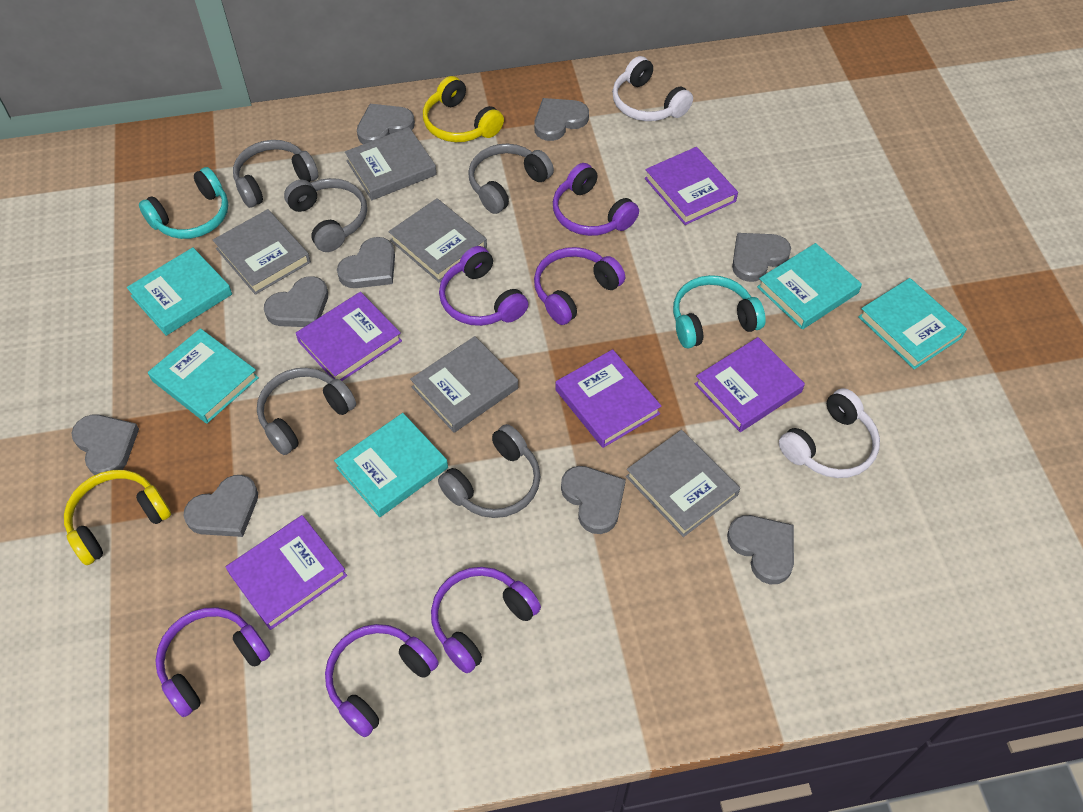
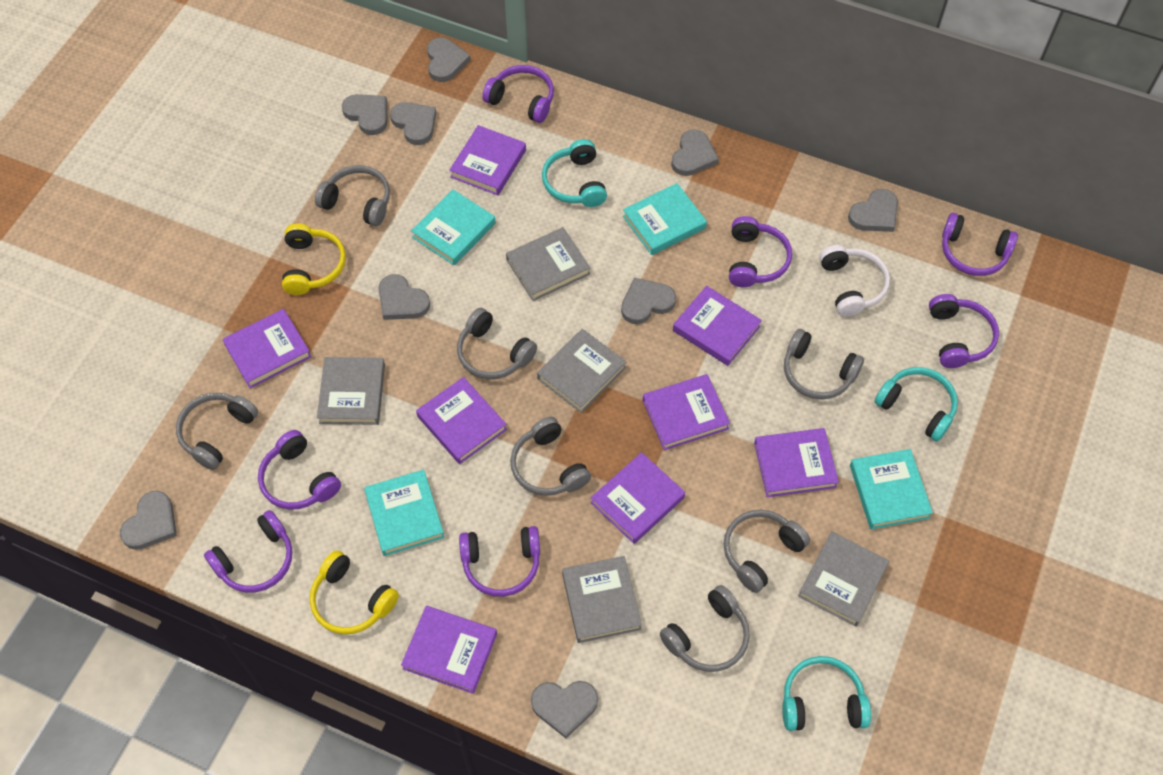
grey headphones: 5 -> 7
purple book: 5 -> 8
purple headphones: 6 -> 7
turquoise book: 5 -> 4
turquoise headphones: 2 -> 3
white headphones: 2 -> 1

